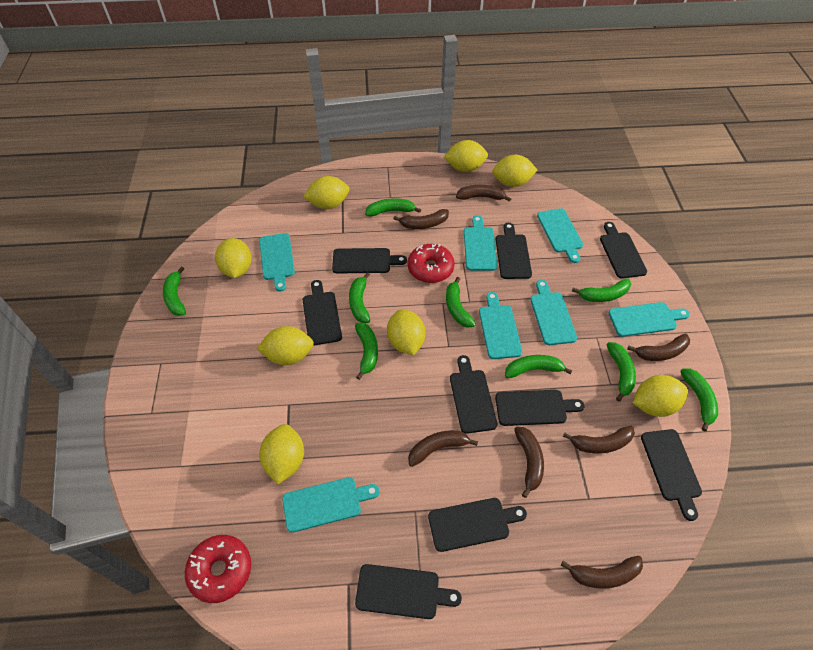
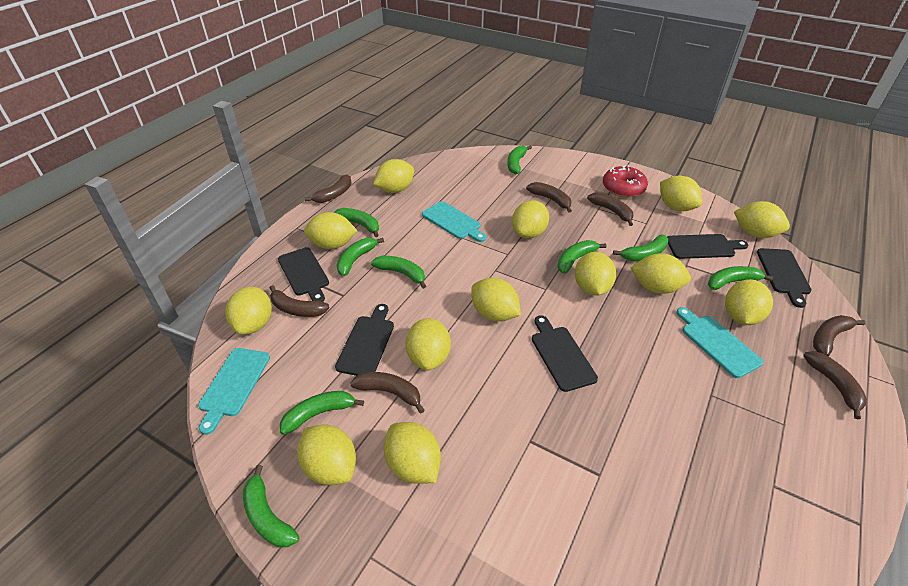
black cutting board: 9 -> 5
red donut: 2 -> 1
turquoise cutting board: 7 -> 3
yellow lemon: 8 -> 13

